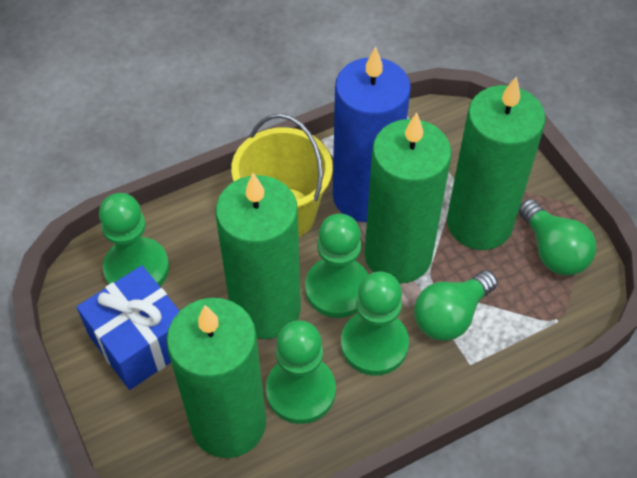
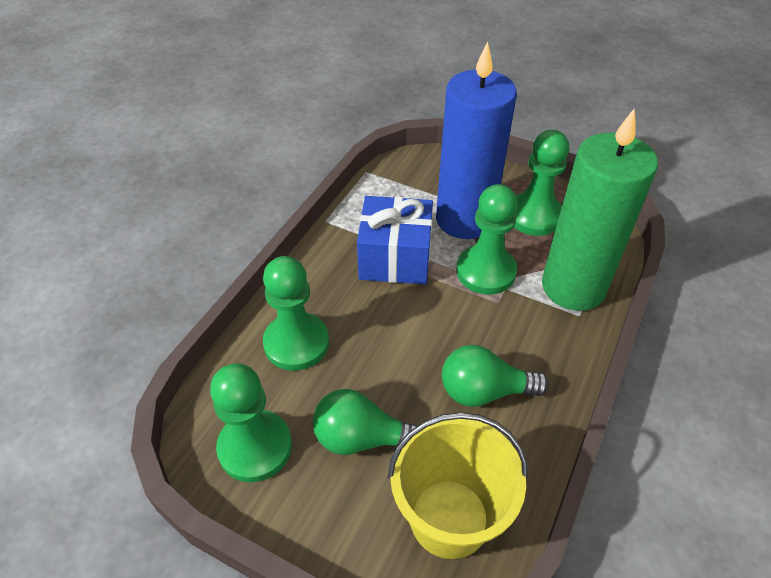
green candle: 4 -> 1

